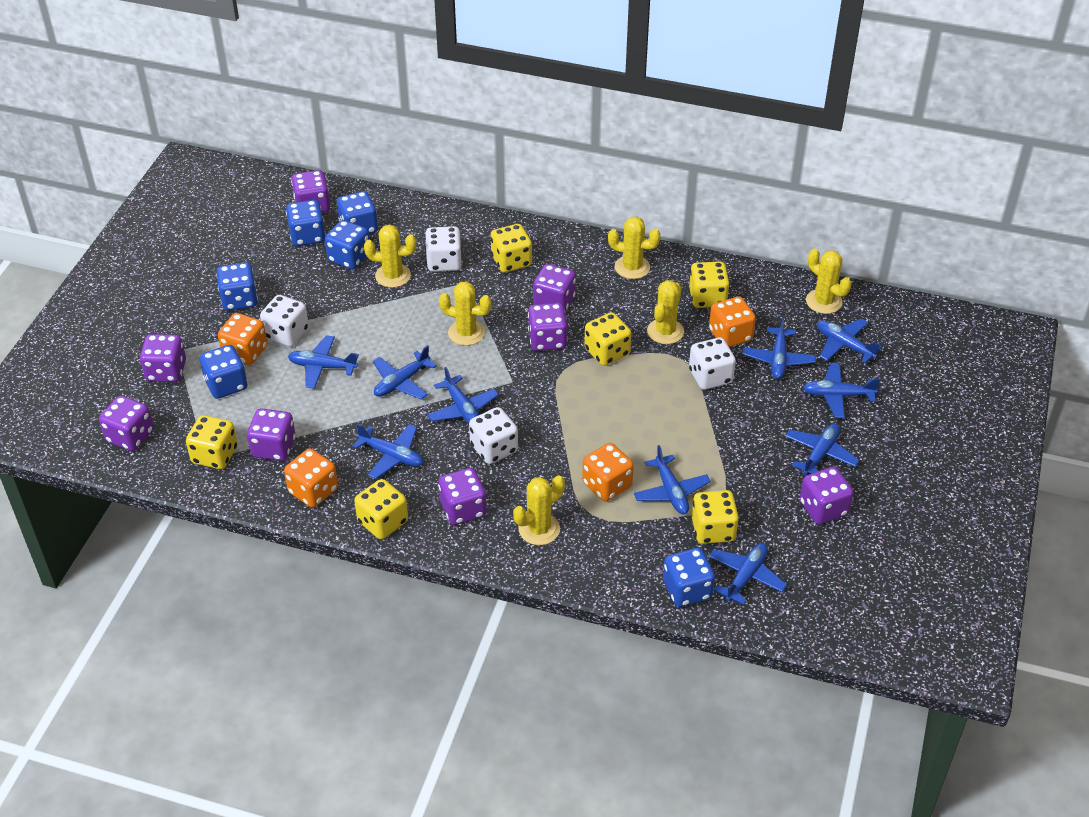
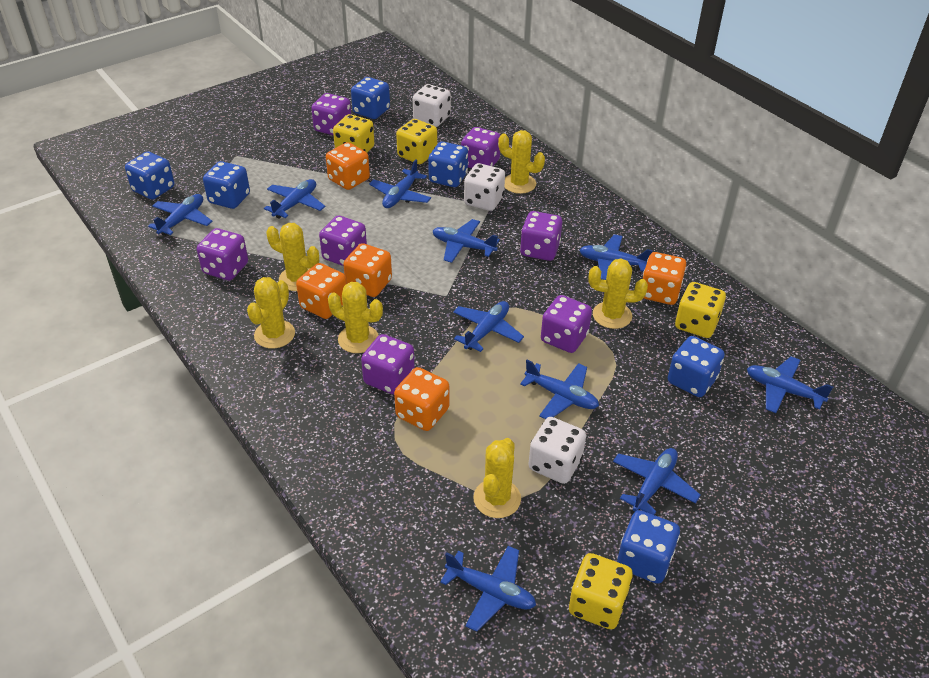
orange dice: 4 -> 5
purple dice: 8 -> 7
white dice: 4 -> 3
yellow dice: 6 -> 4

